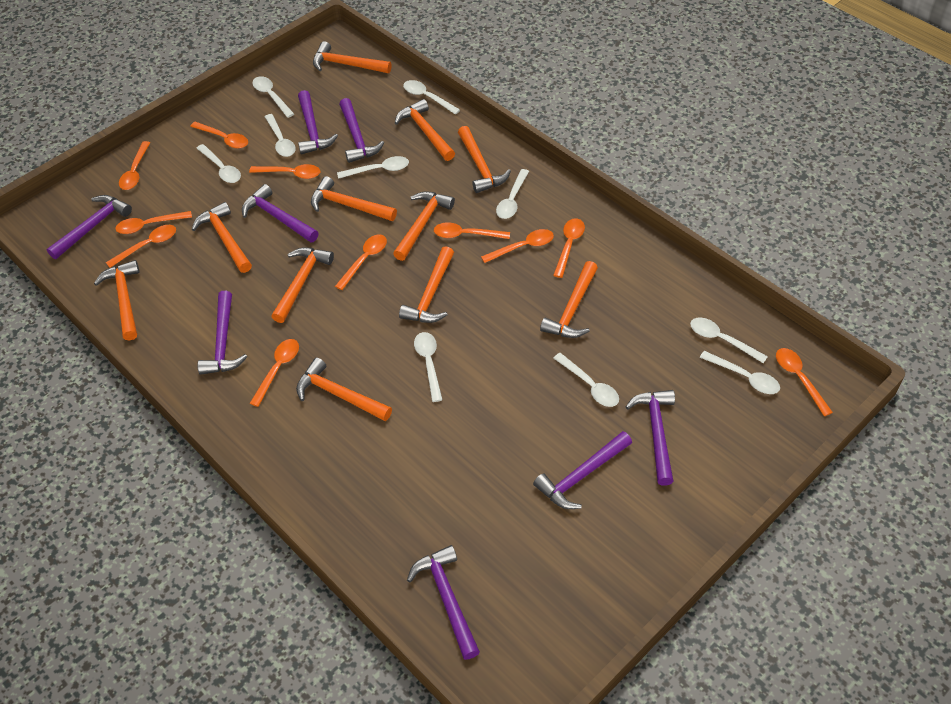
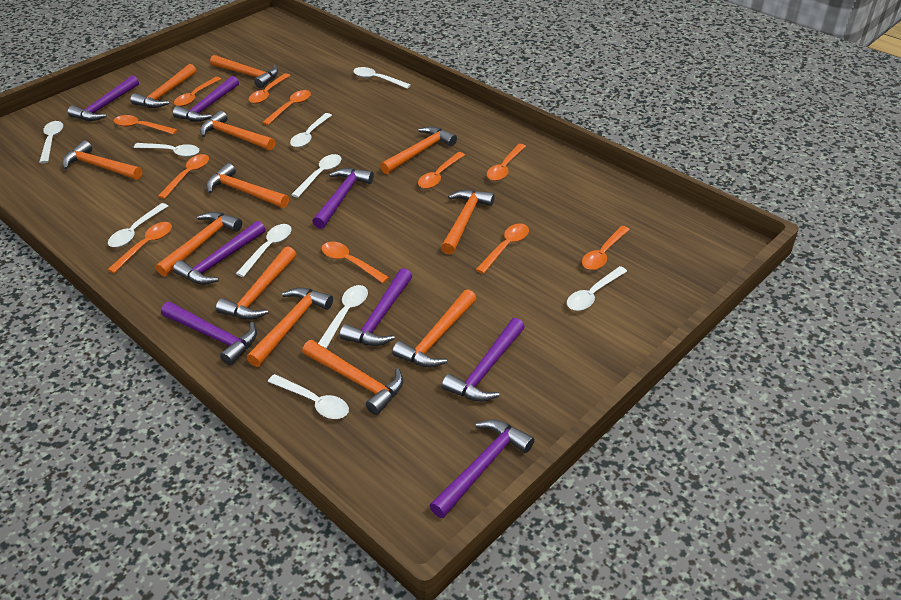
orange hammer: 11 -> 12

